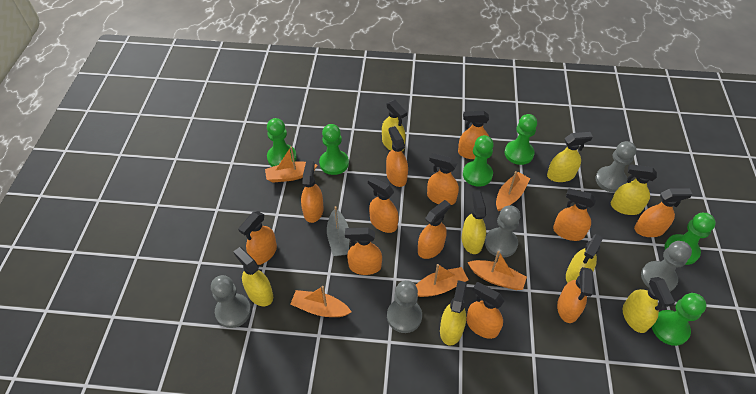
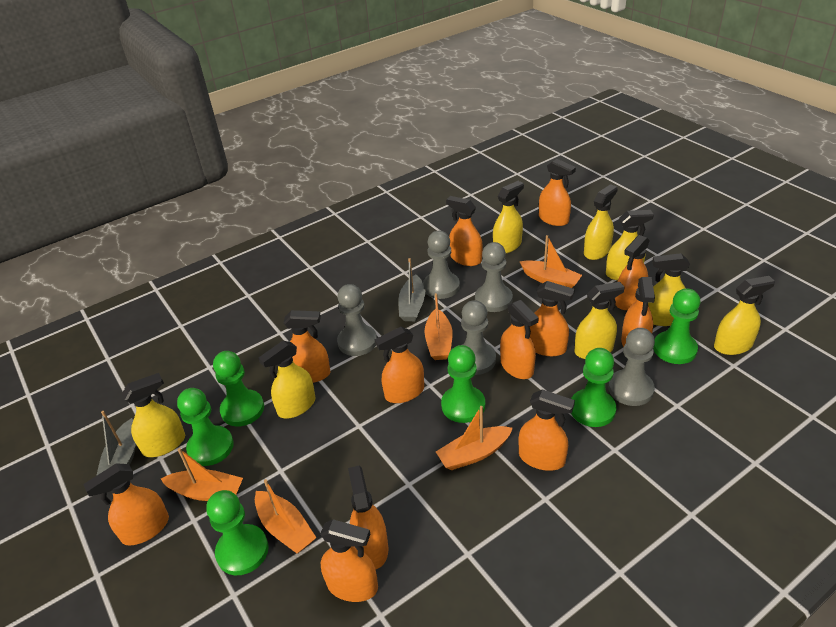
grey boat: 1 -> 2

